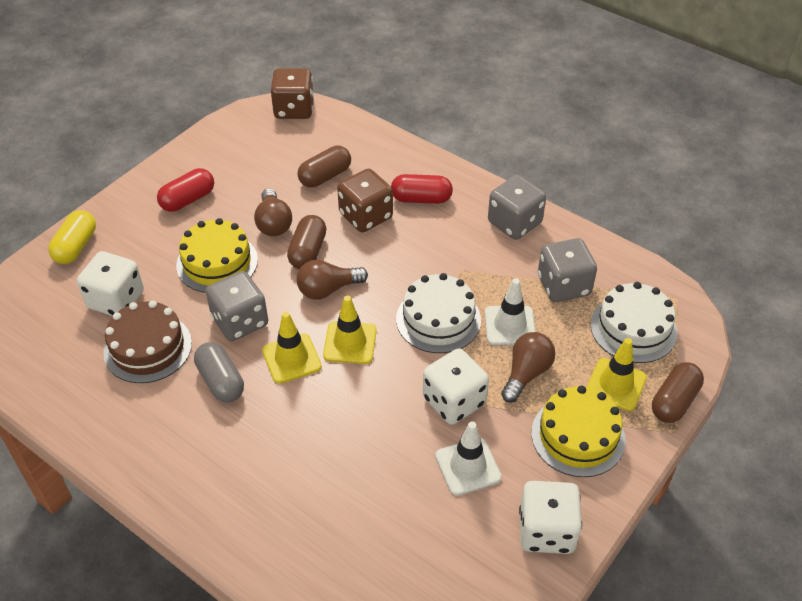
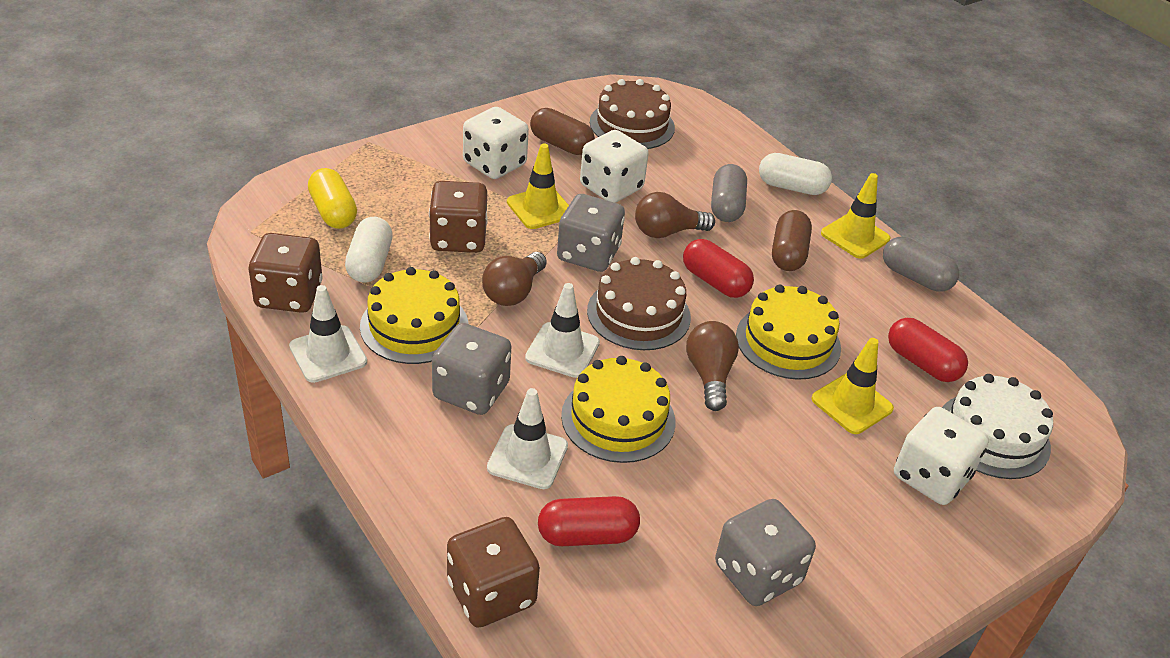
brown cake: 1 -> 2
brown capsule: 3 -> 2
brown dice: 2 -> 3
grey capsule: 1 -> 2
red capsule: 2 -> 3
white cake: 2 -> 1
white capsule: 0 -> 2
white traffic cone: 2 -> 3
yellow cake: 2 -> 3

